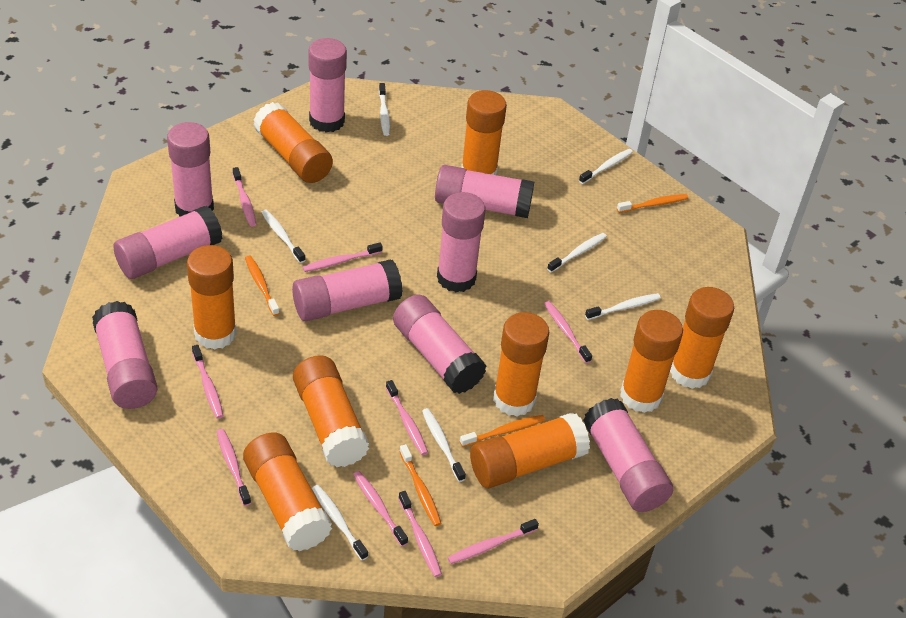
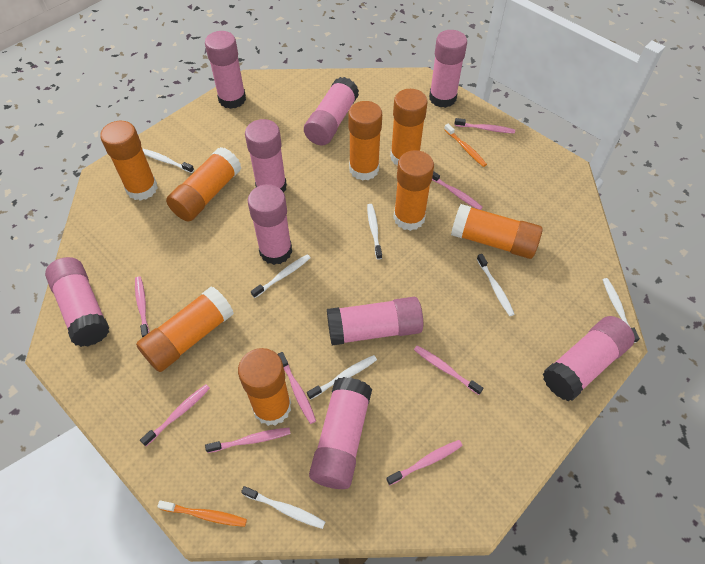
orange glue stick: 9 -> 8
orange toothbrush: 4 -> 2
pink toothbrush: 9 -> 8

